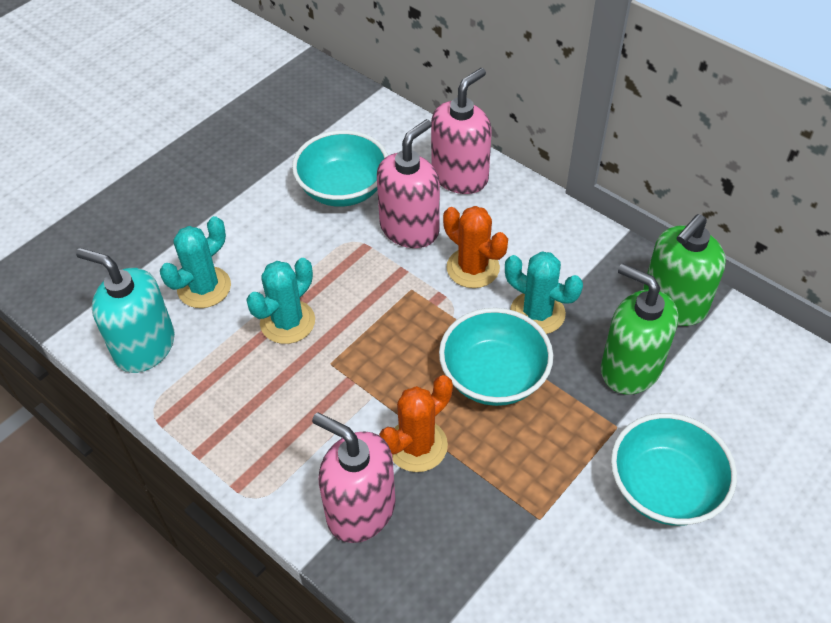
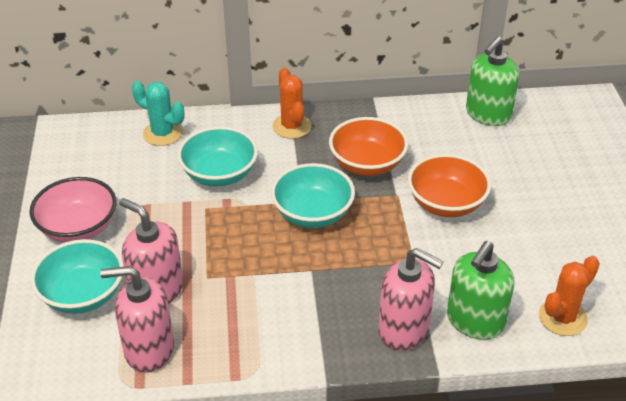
orange bowl: 0 -> 2
pink bowl: 0 -> 1
turquoise cactus: 3 -> 1
turquoise soap dispenser: 1 -> 0

